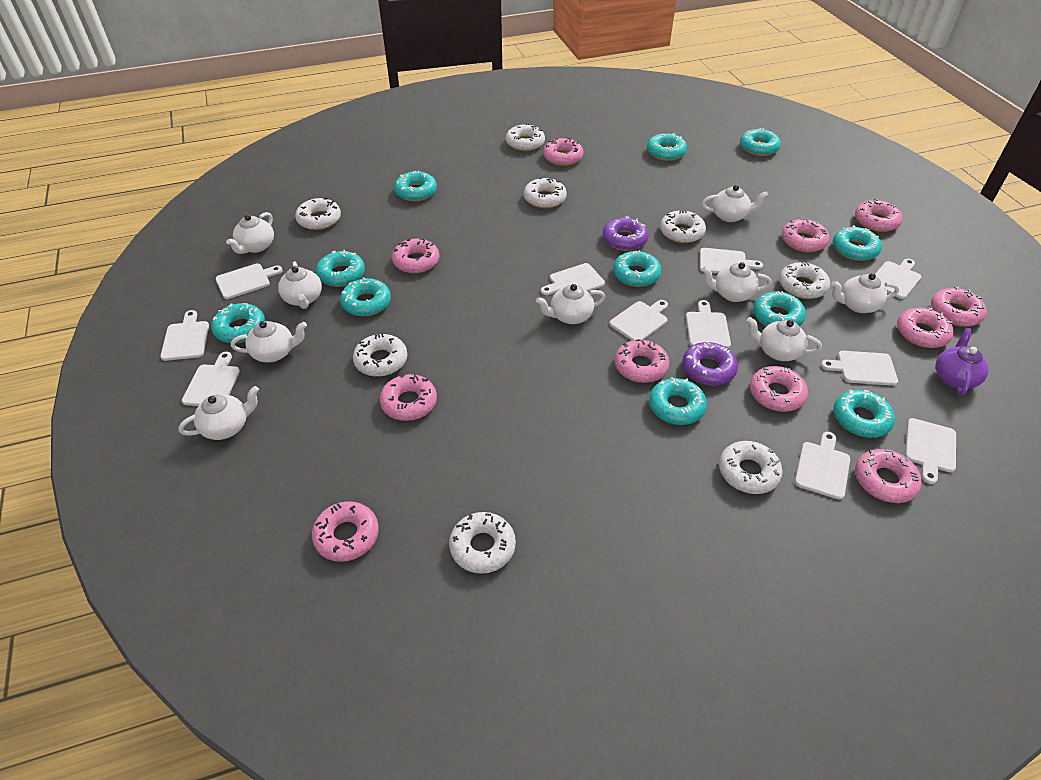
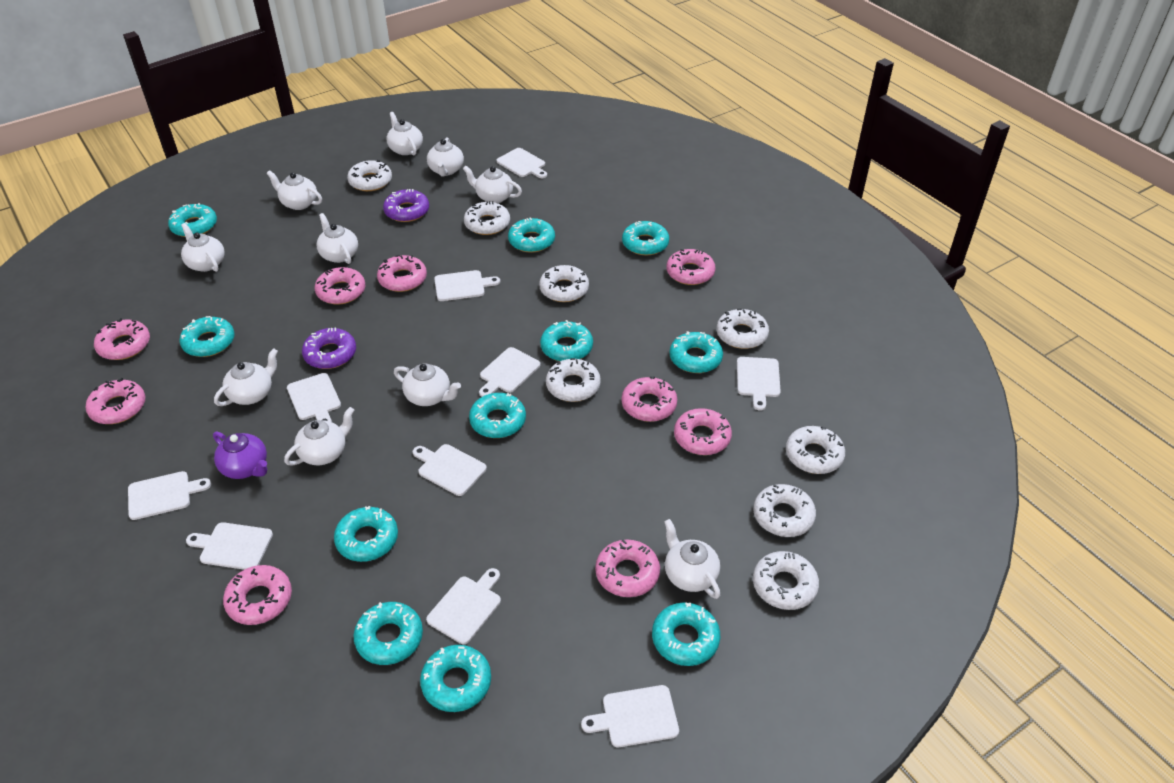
pink donut: 11 -> 9
white cutting board: 11 -> 10
white teapot: 9 -> 10

